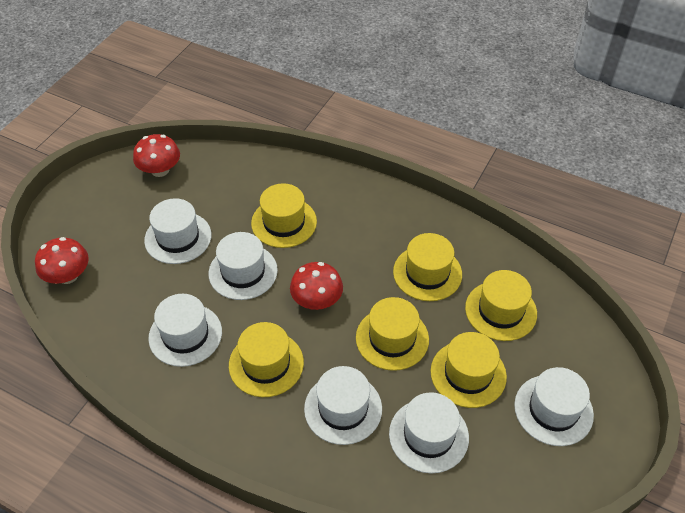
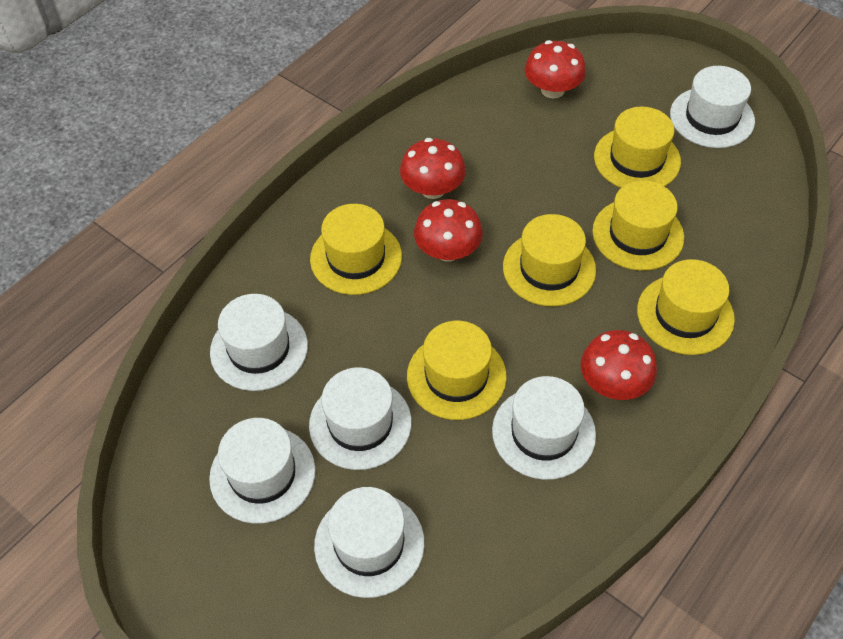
red mushroom: 3 -> 4

